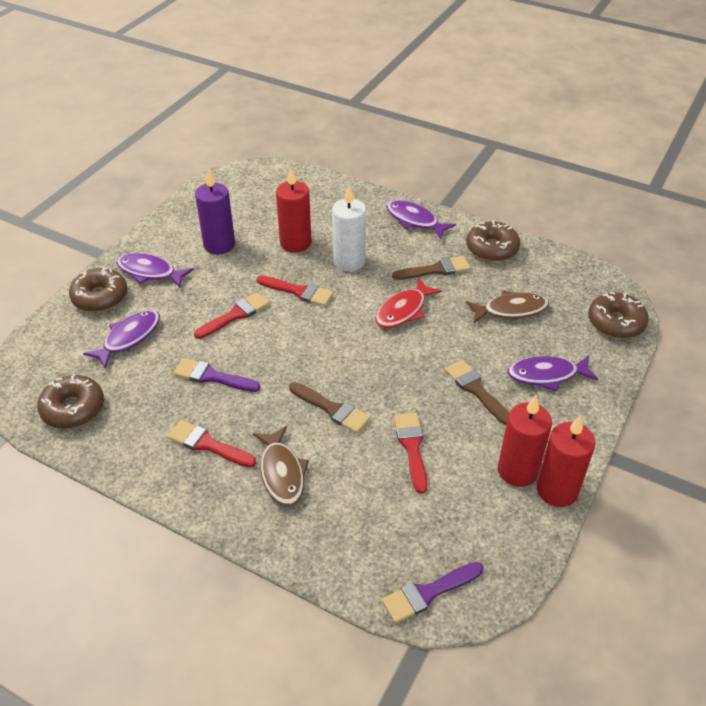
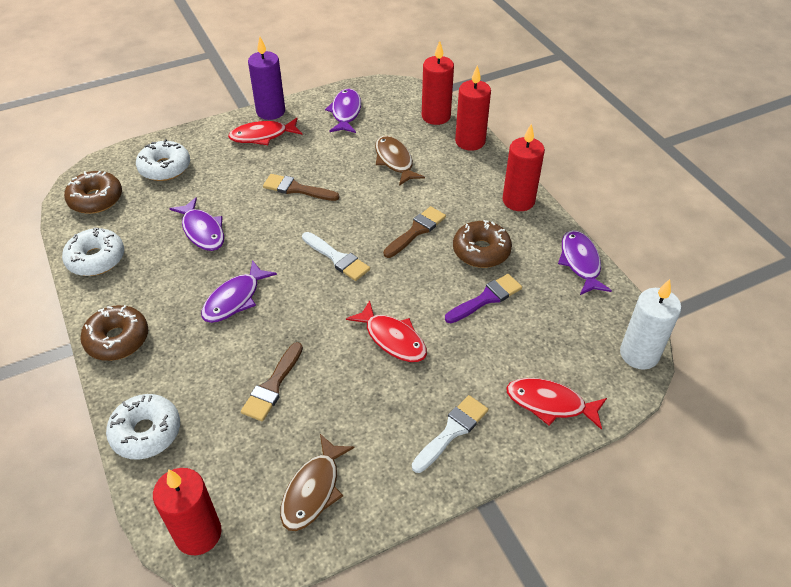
brown donut: 4 -> 3
purple brush: 2 -> 1
red brush: 4 -> 0
red candle: 3 -> 4
red fish: 1 -> 3
white brush: 0 -> 2
white donut: 0 -> 3

